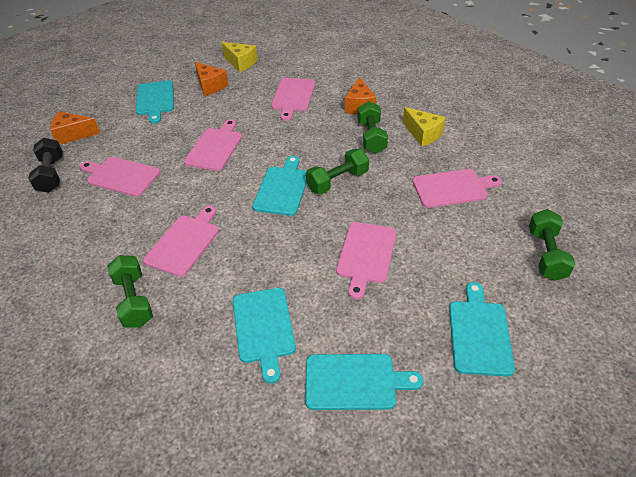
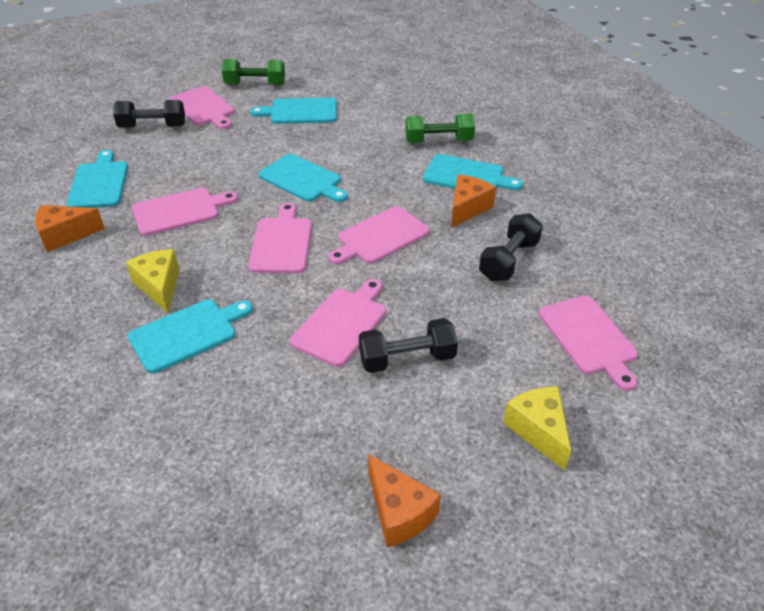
black dumbbell: 1 -> 3
green dumbbell: 4 -> 2

